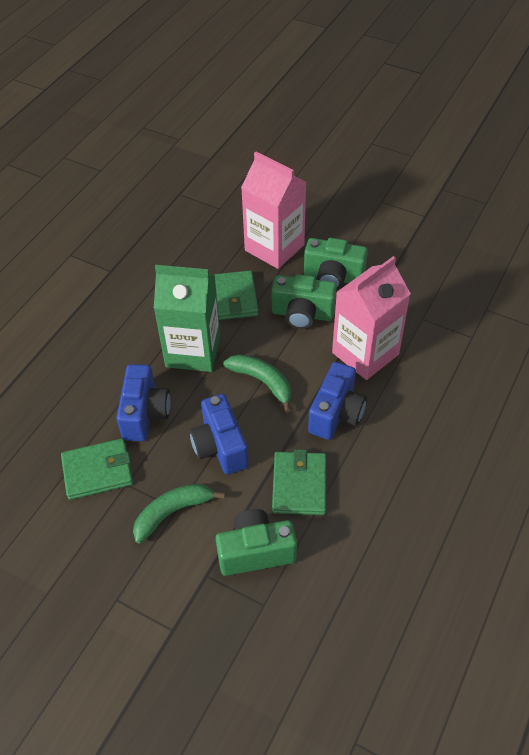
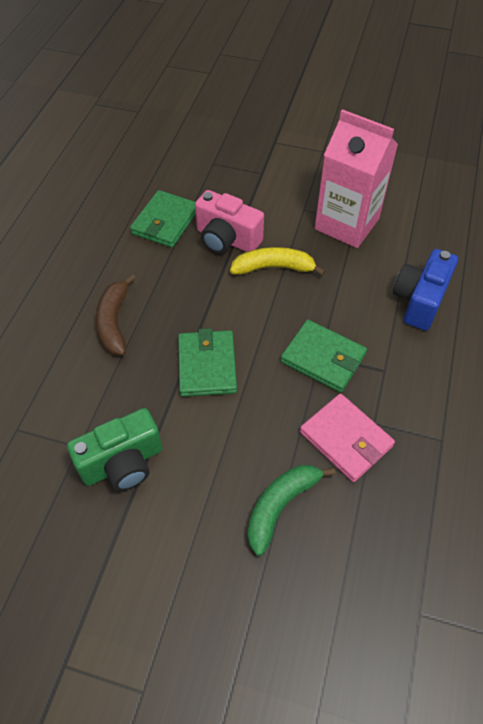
blue camera: 3 -> 1
brown banana: 0 -> 1
green banana: 2 -> 1
green camera: 3 -> 1
green carton: 1 -> 0
pink camera: 0 -> 1
pink carton: 2 -> 1
pink wallet: 0 -> 1
yellow banana: 0 -> 1

